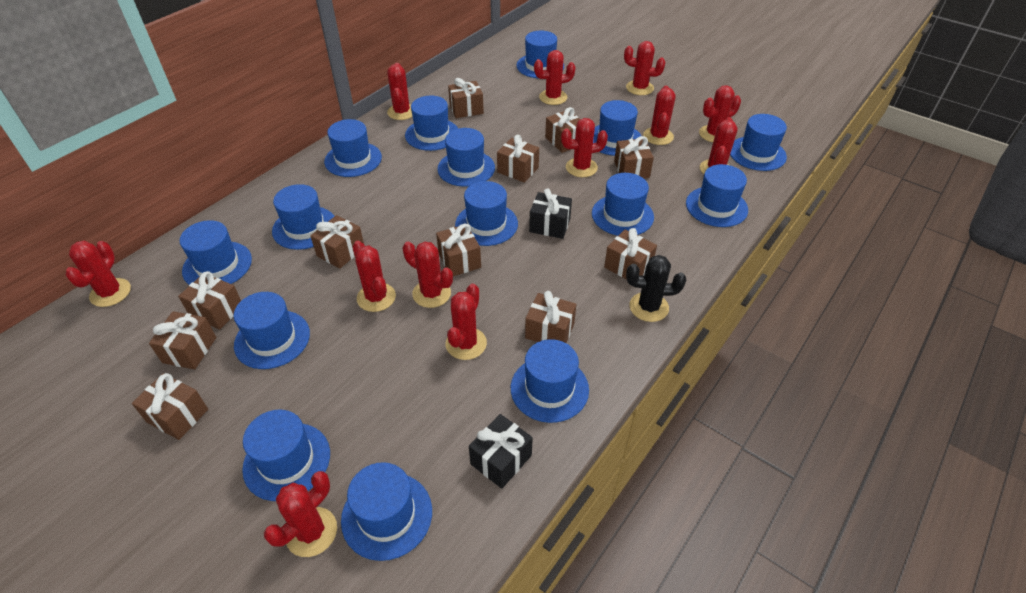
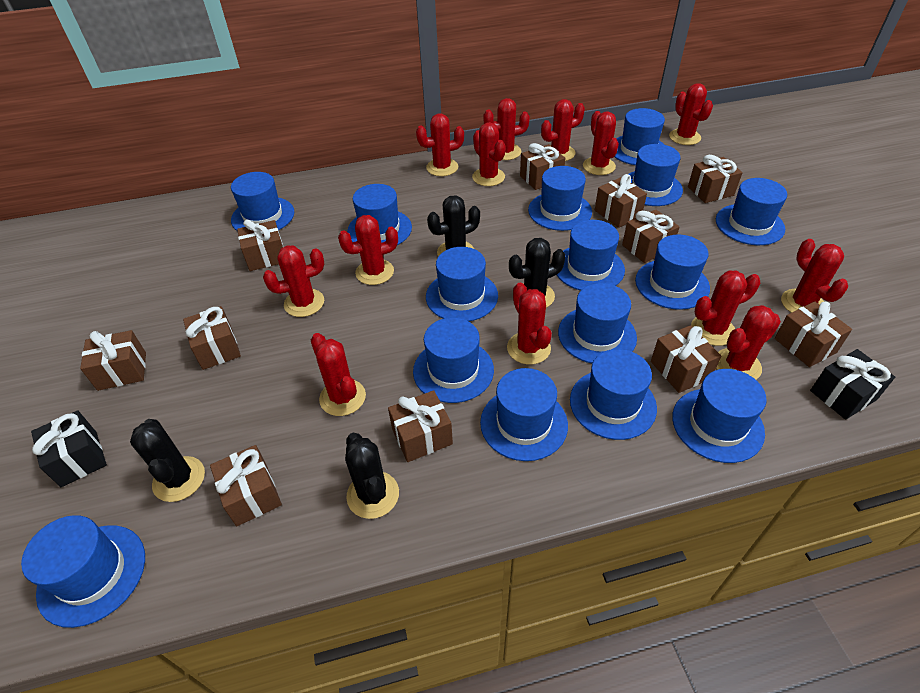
black cactus: 1 -> 4
red cactus: 12 -> 13

